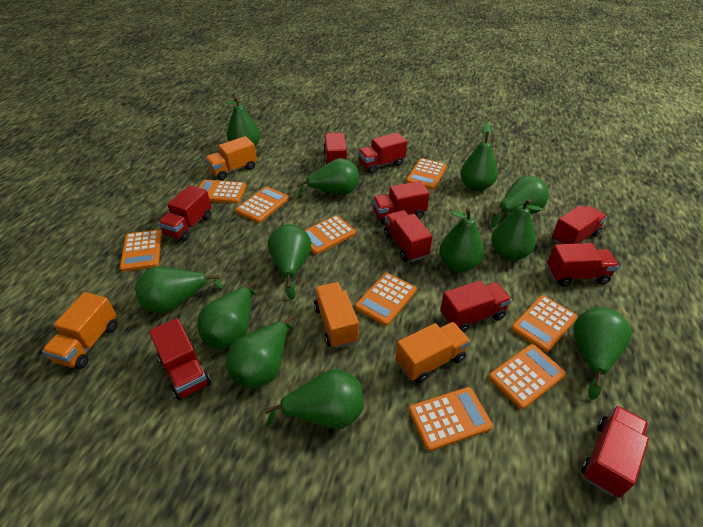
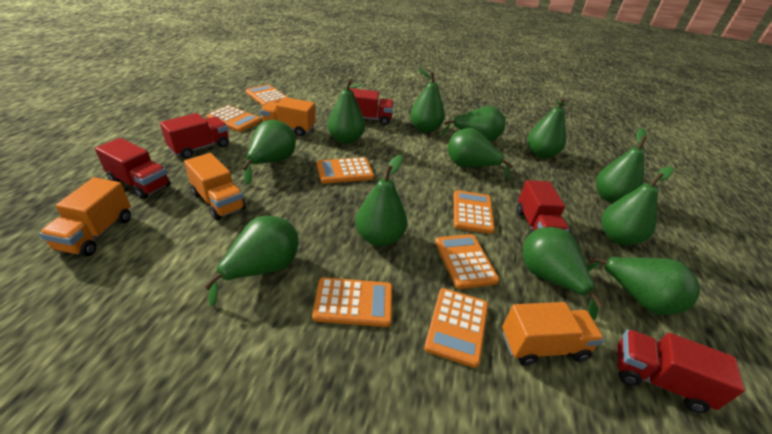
orange calculator: 9 -> 7
red truck: 10 -> 5

